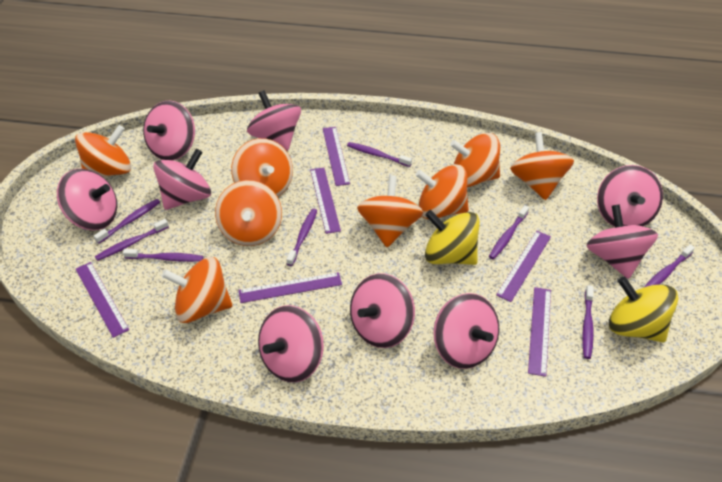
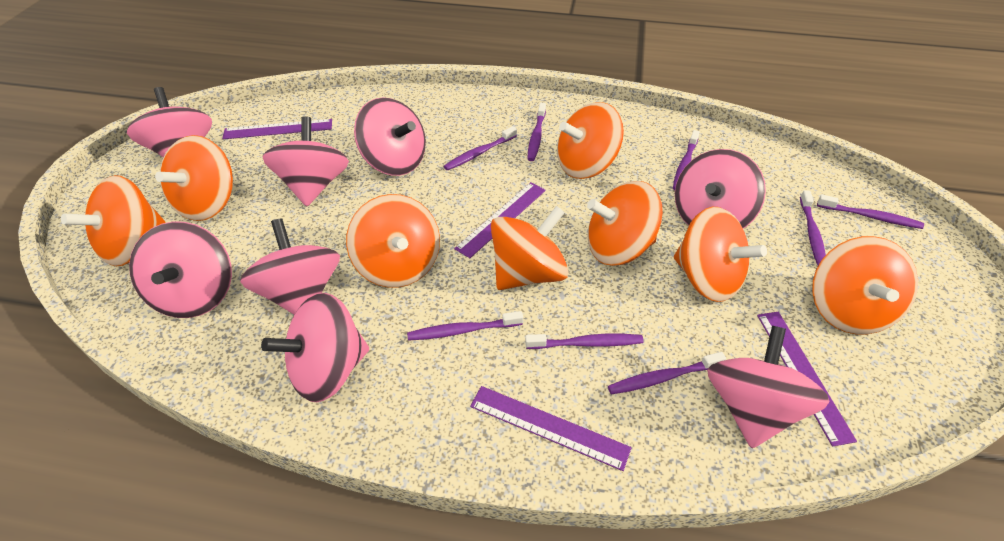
pink spinning top: 9 -> 8
purple ruler: 6 -> 4
yellow spinning top: 2 -> 0

